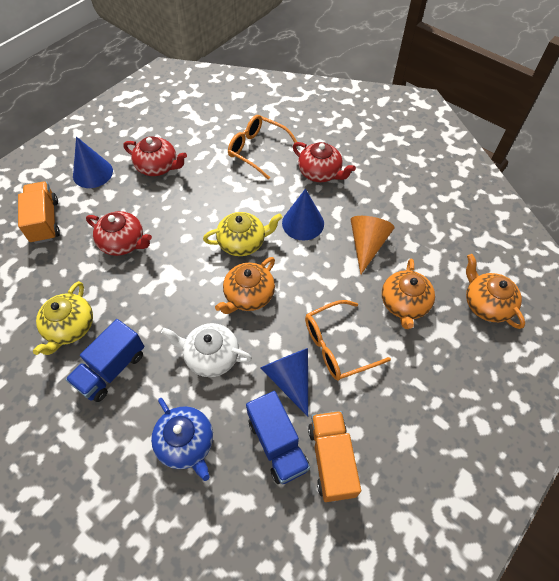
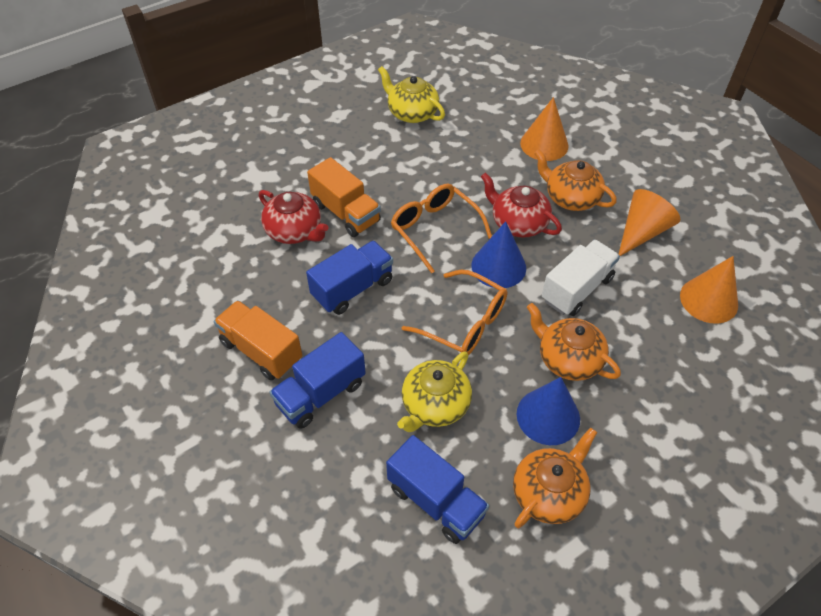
blue cone: 3 -> 2
blue teapot: 1 -> 0
blue truck: 2 -> 3
orange cone: 1 -> 3
red teapot: 3 -> 2
white teapot: 1 -> 0
white truck: 0 -> 1

